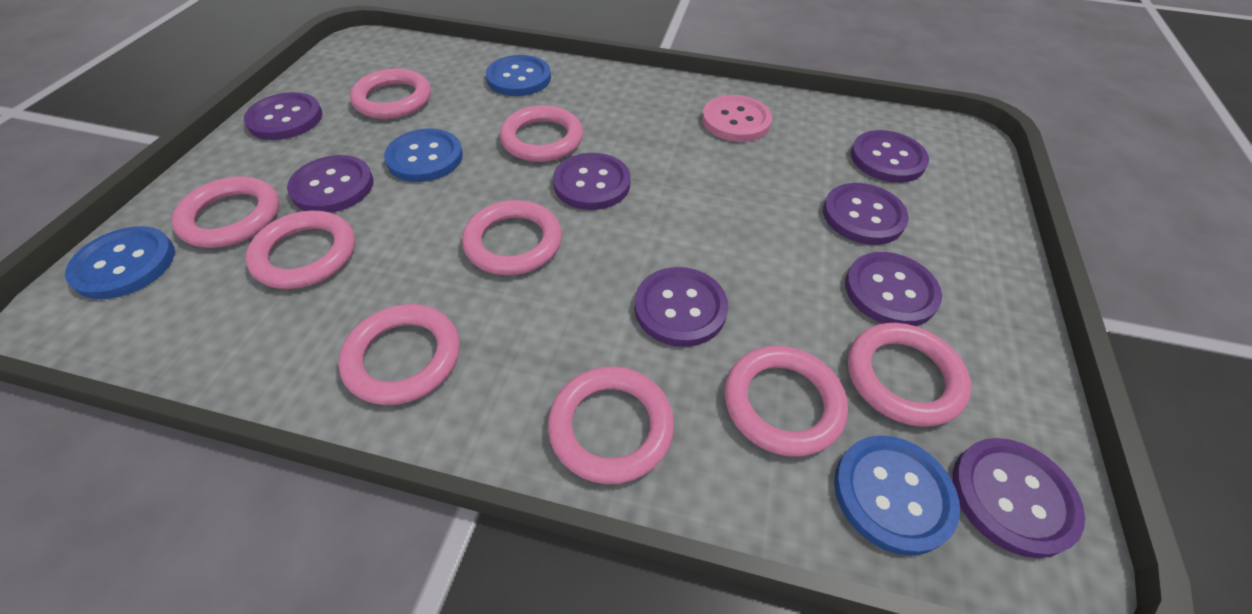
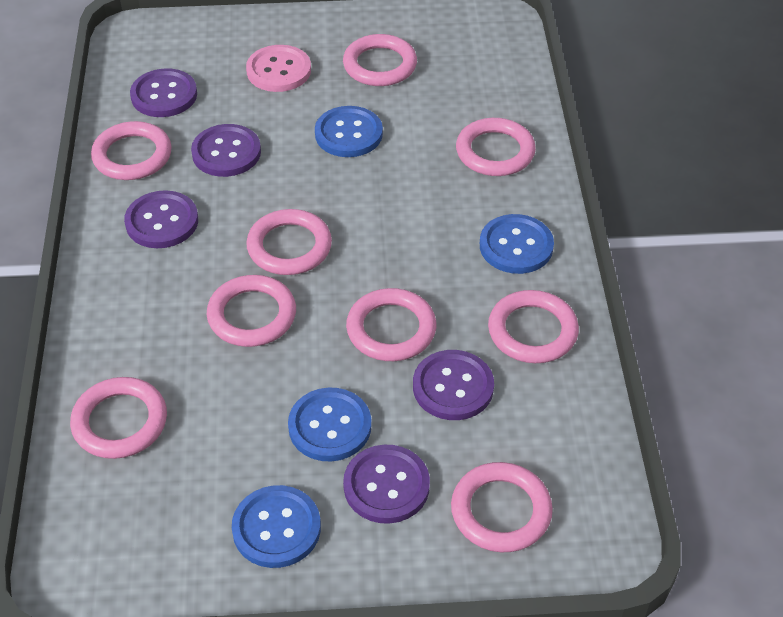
purple button: 8 -> 5

